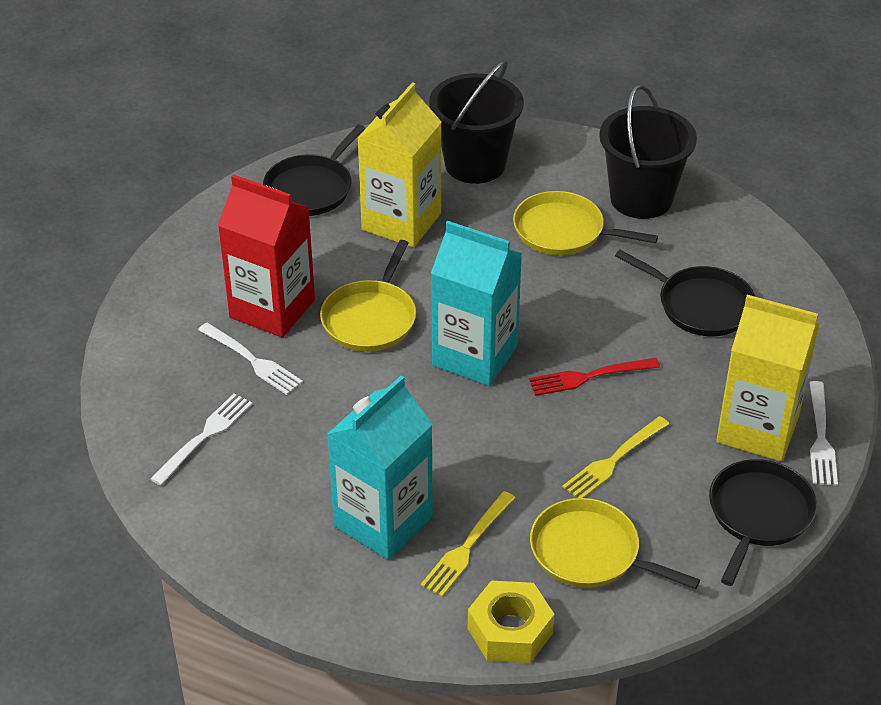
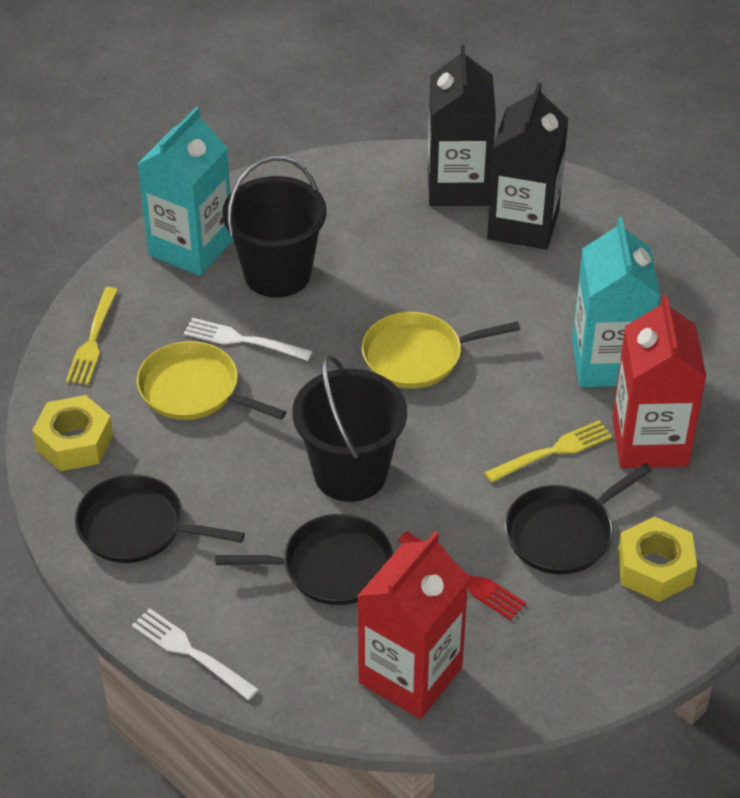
black carton: 0 -> 2
red carton: 1 -> 2
white fork: 3 -> 2
yellow carton: 2 -> 0
yellow nut: 1 -> 2
yellow pan: 3 -> 2

